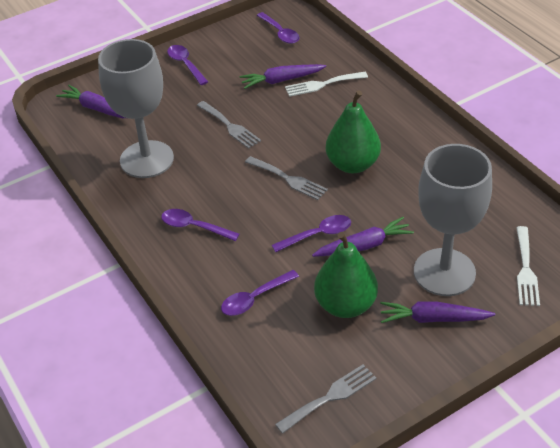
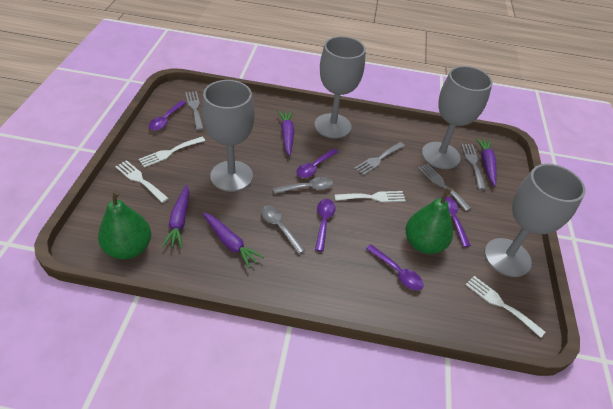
grey fork: 3 -> 4
grey goblet: 2 -> 4
grey spoon: 0 -> 2
white fork: 2 -> 4

